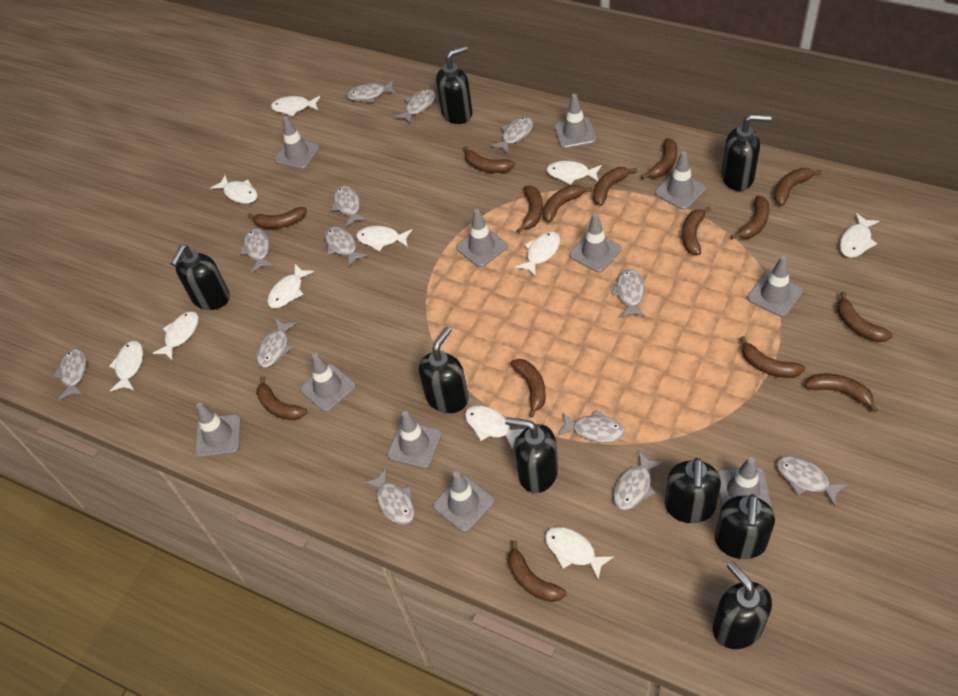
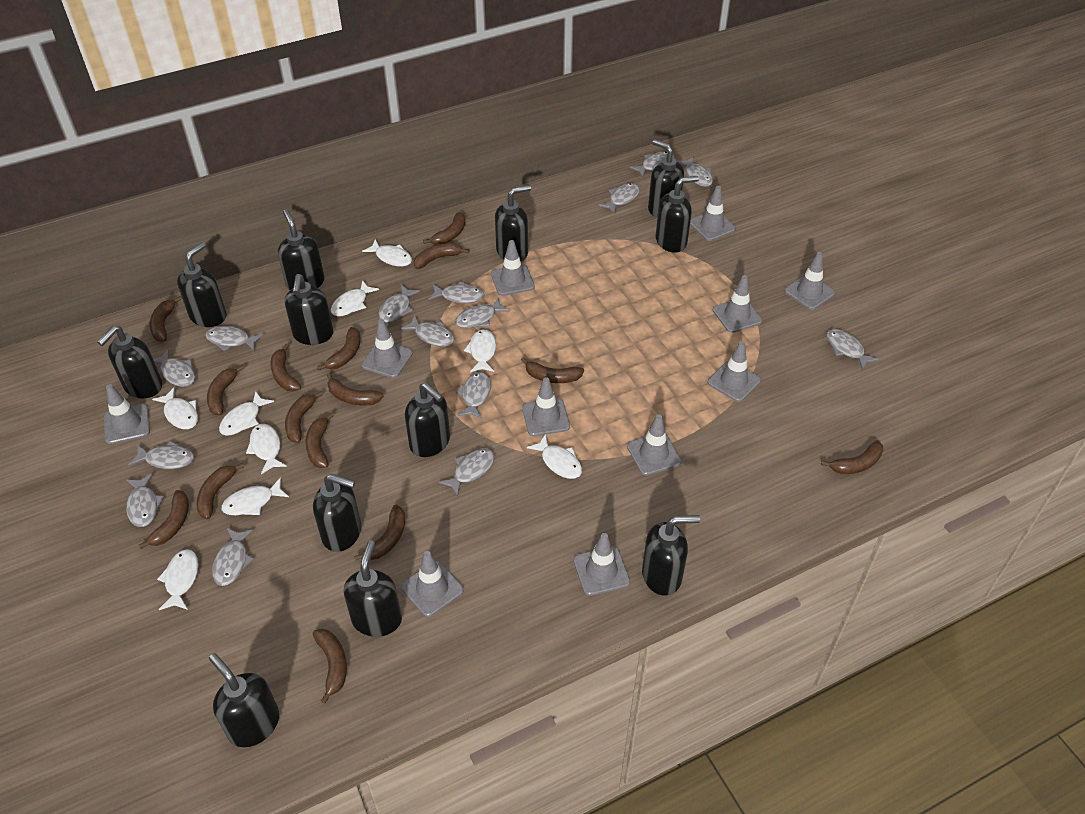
black soap dispenser: 8 -> 12
grey fish: 13 -> 15
white fish: 11 -> 9

